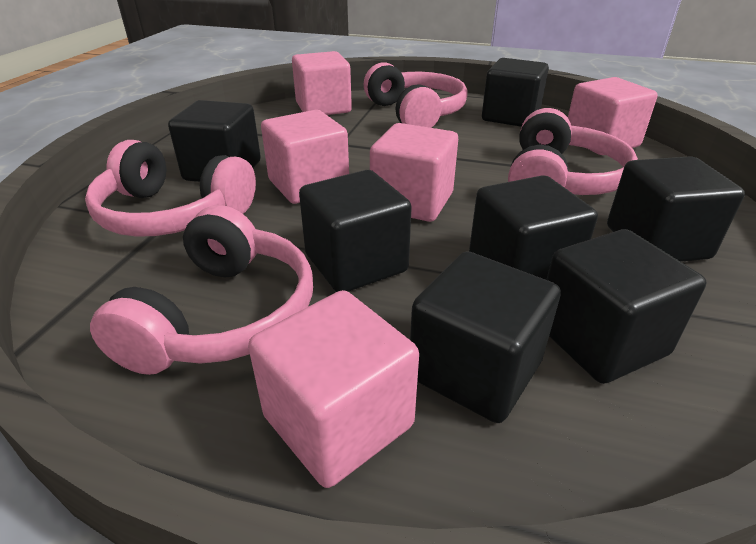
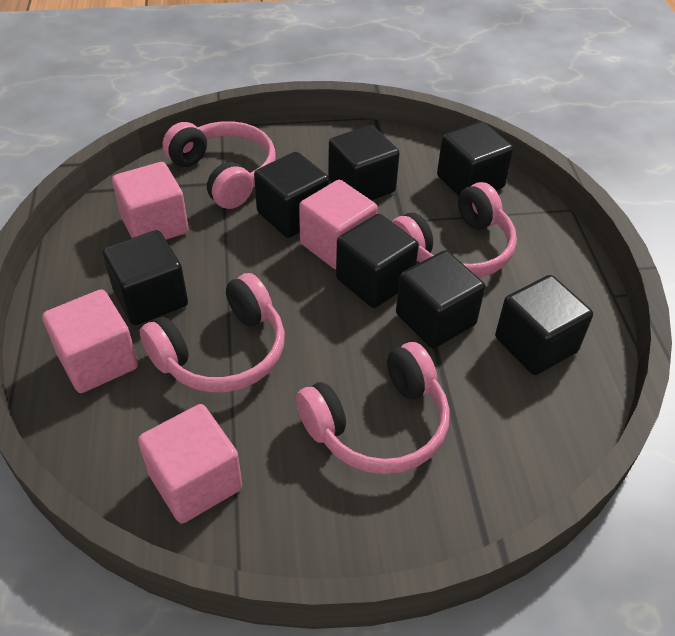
pink cube: 5 -> 4

